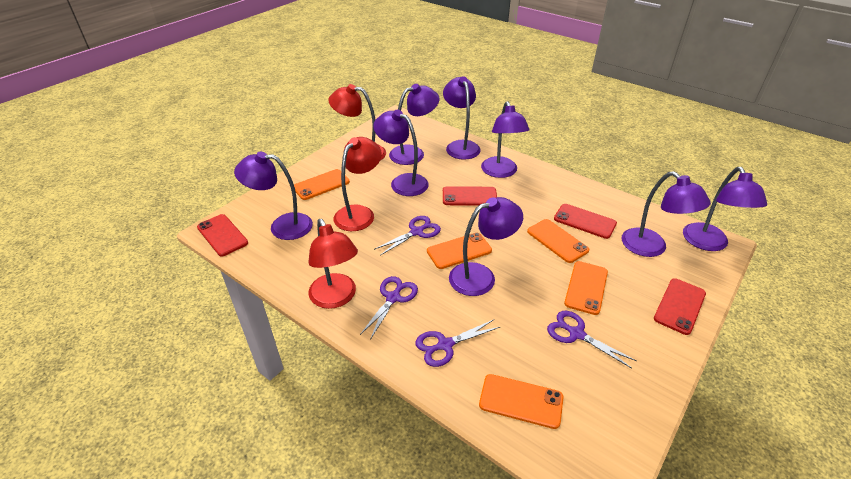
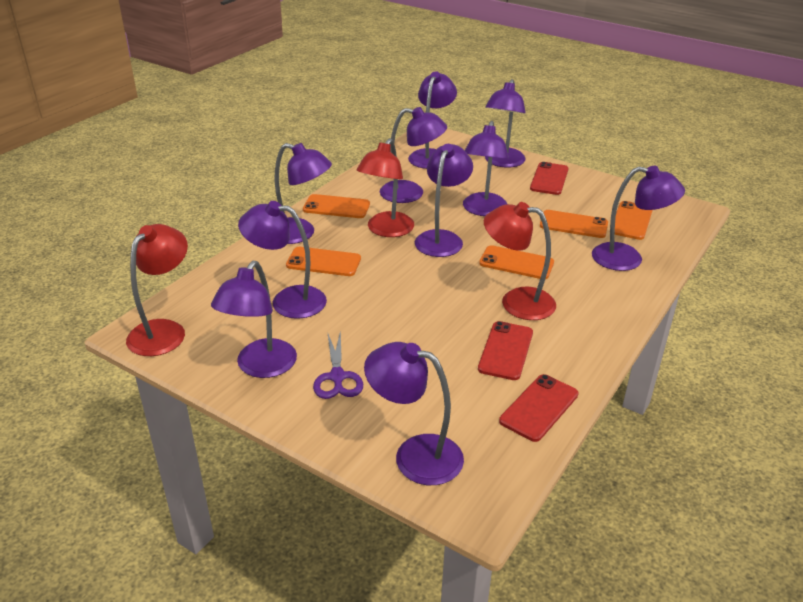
purple lamp: 8 -> 10
purple scissors: 4 -> 1
red phone: 4 -> 3

